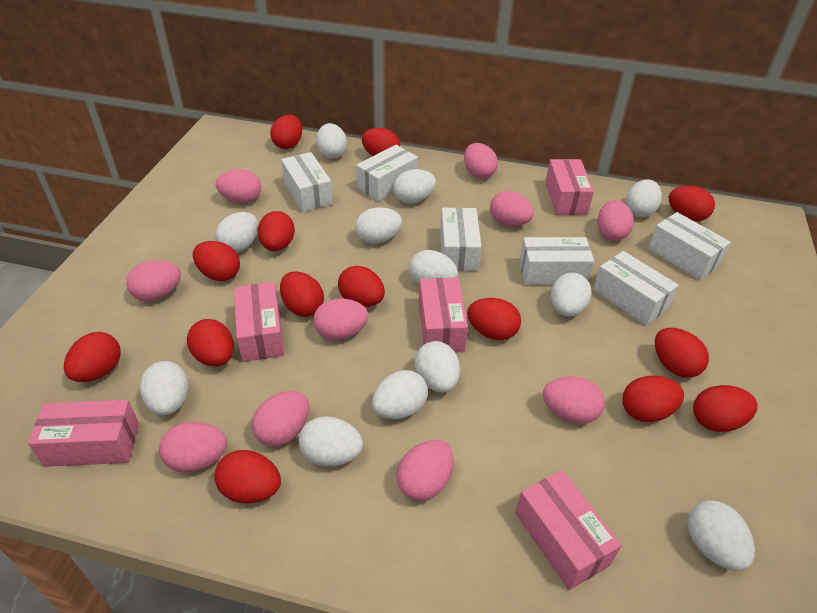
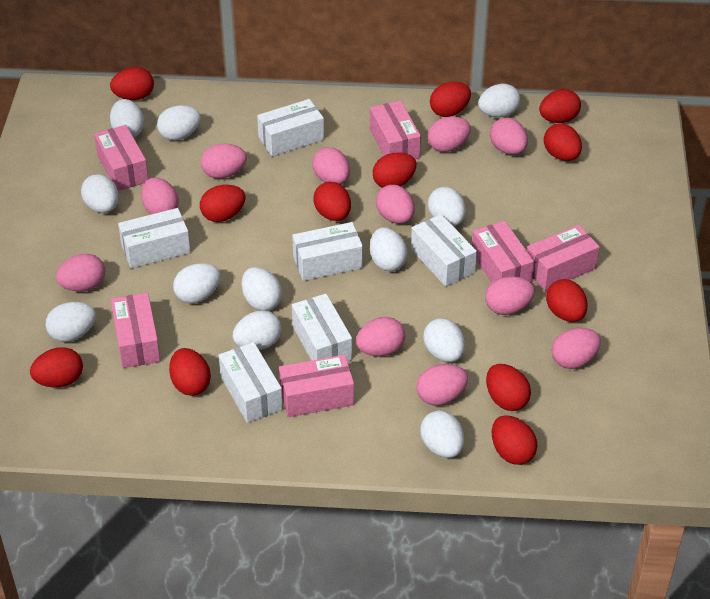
pink box: 5 -> 6
pink egg: 10 -> 11
red egg: 14 -> 12

